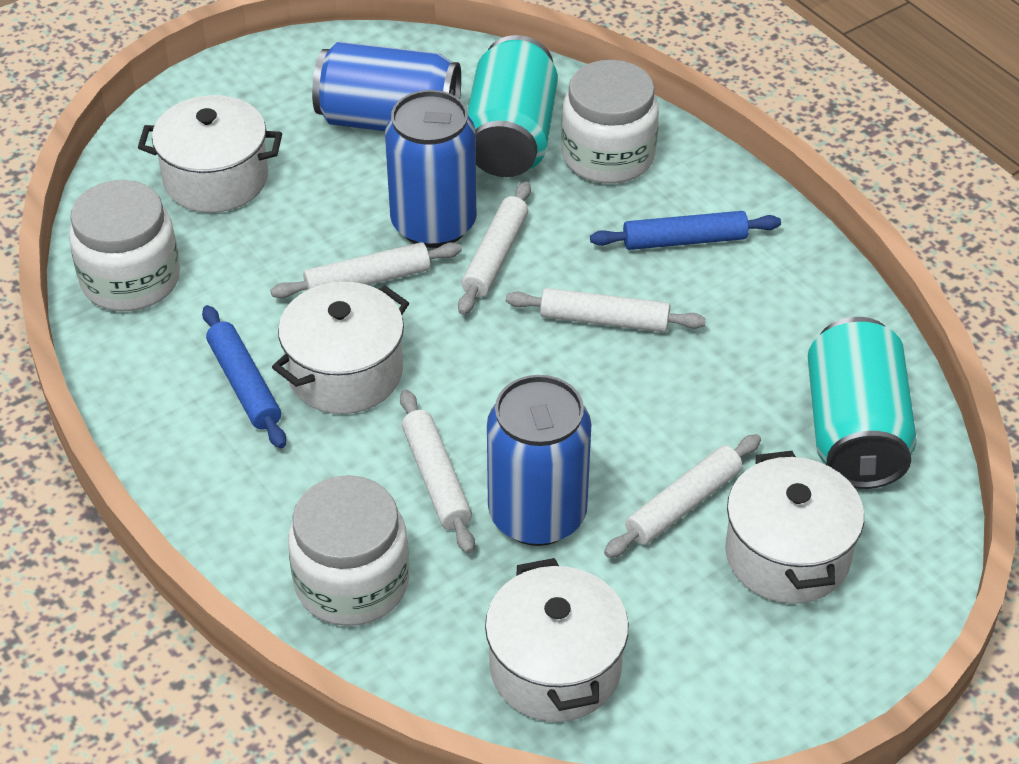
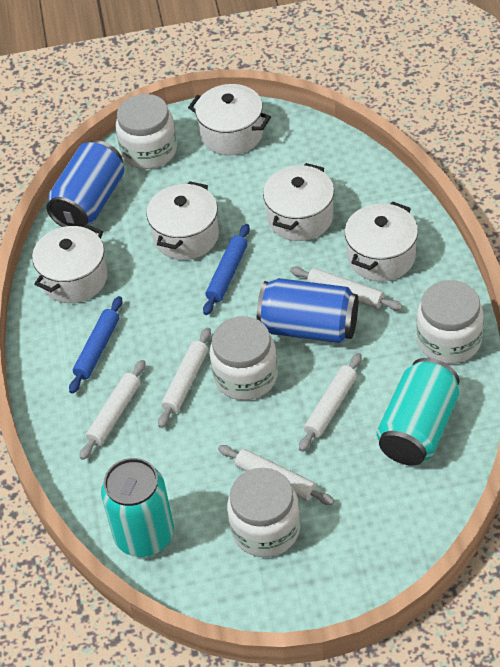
blue can: 3 -> 2
white jar: 3 -> 4
white pot: 4 -> 5

